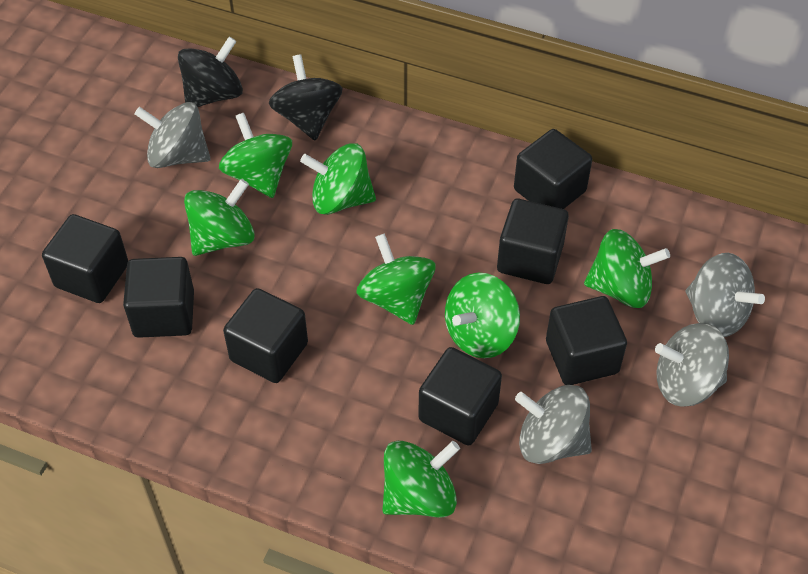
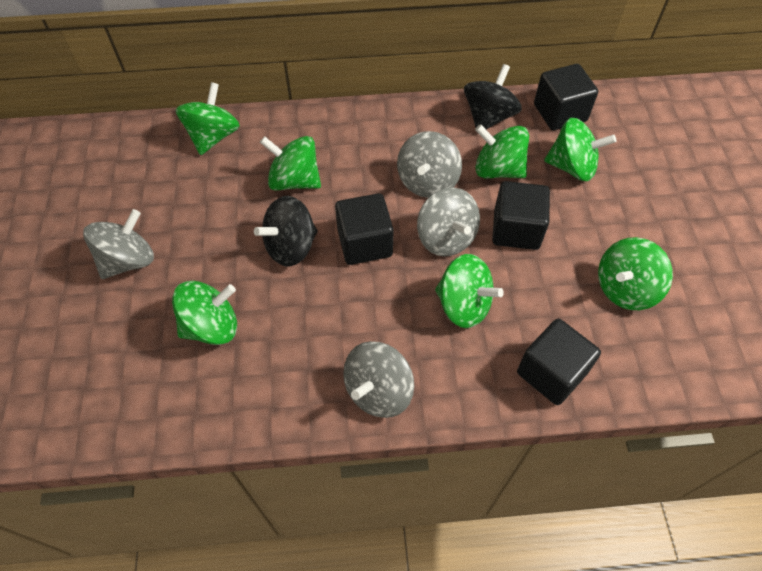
black cube: 7 -> 4

